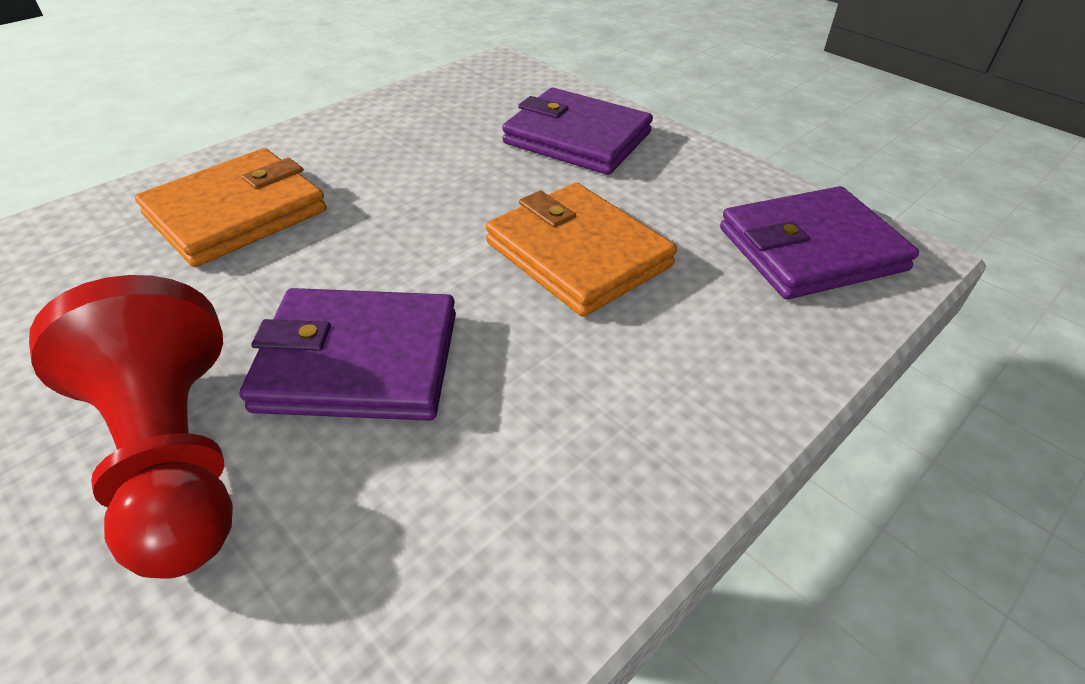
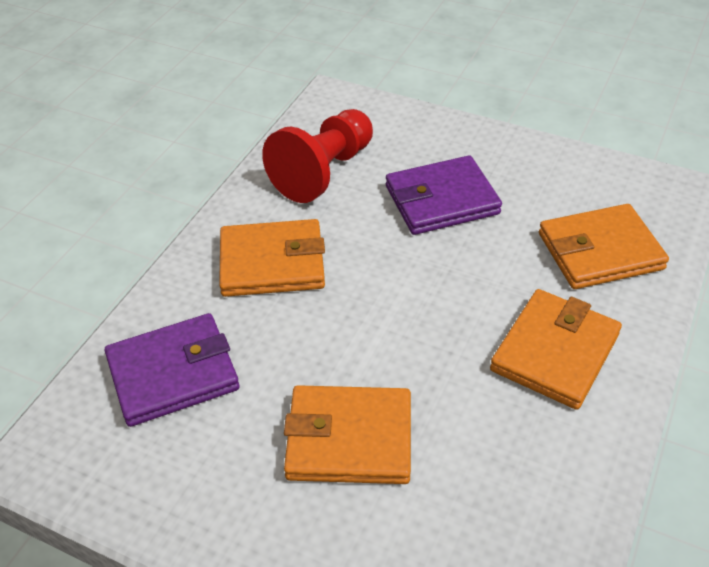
orange wallet: 2 -> 4
purple wallet: 3 -> 2

